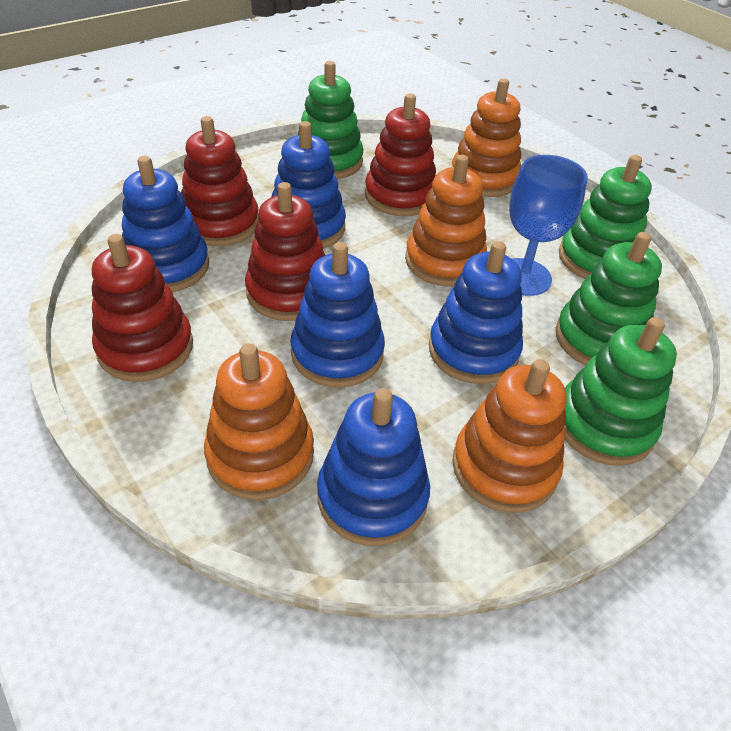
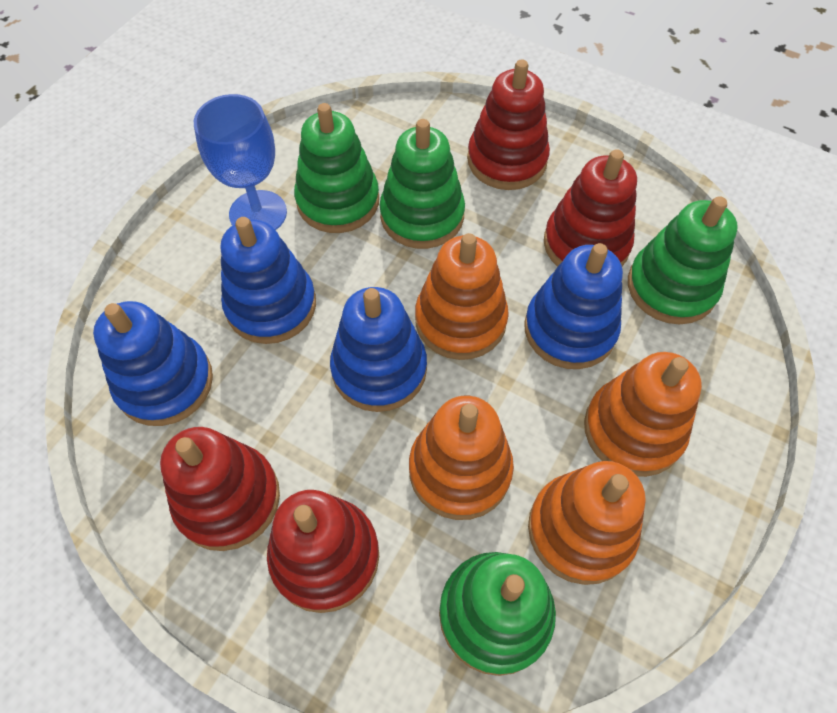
blue stacking toy: 5 -> 4

